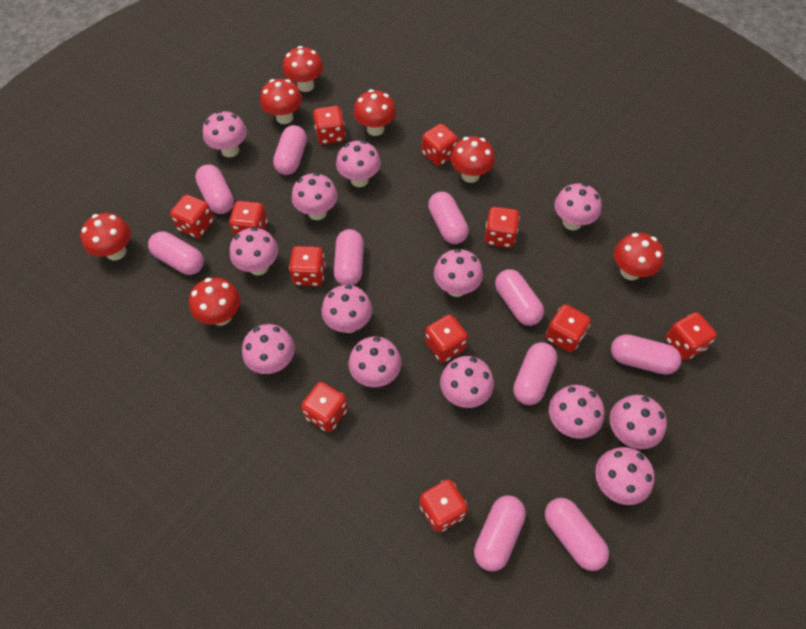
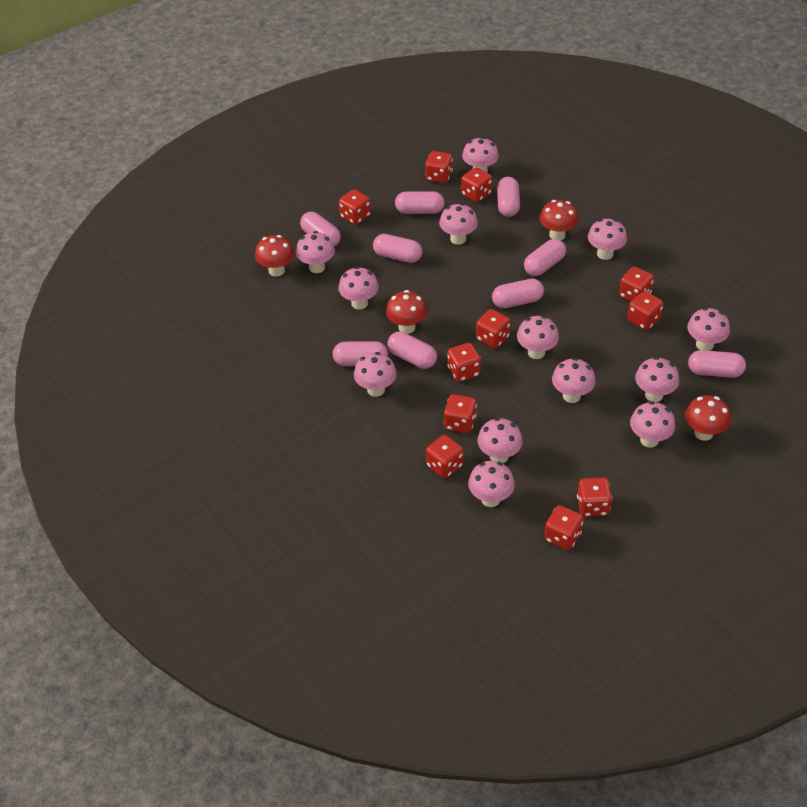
pink capsule: 10 -> 9
red mushroom: 7 -> 4

